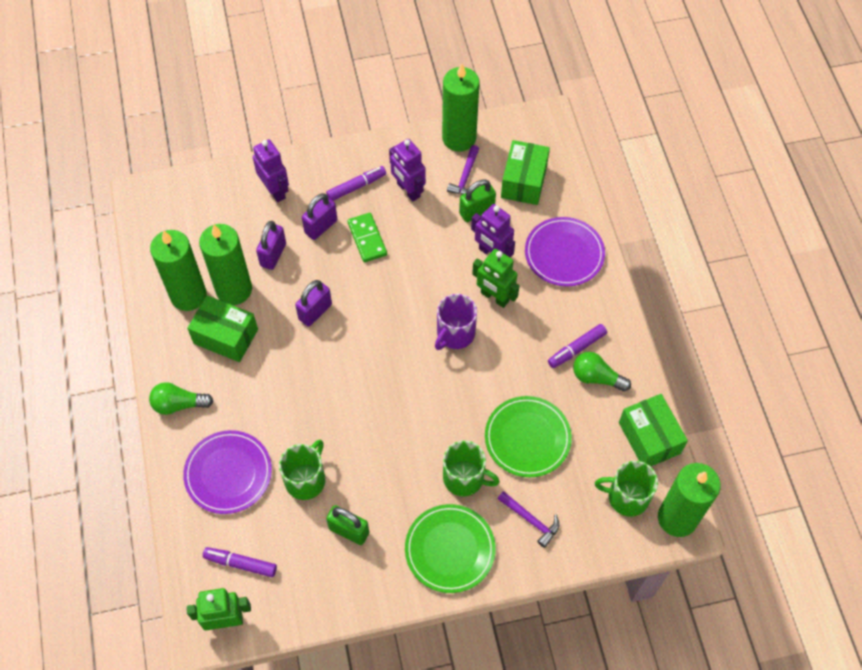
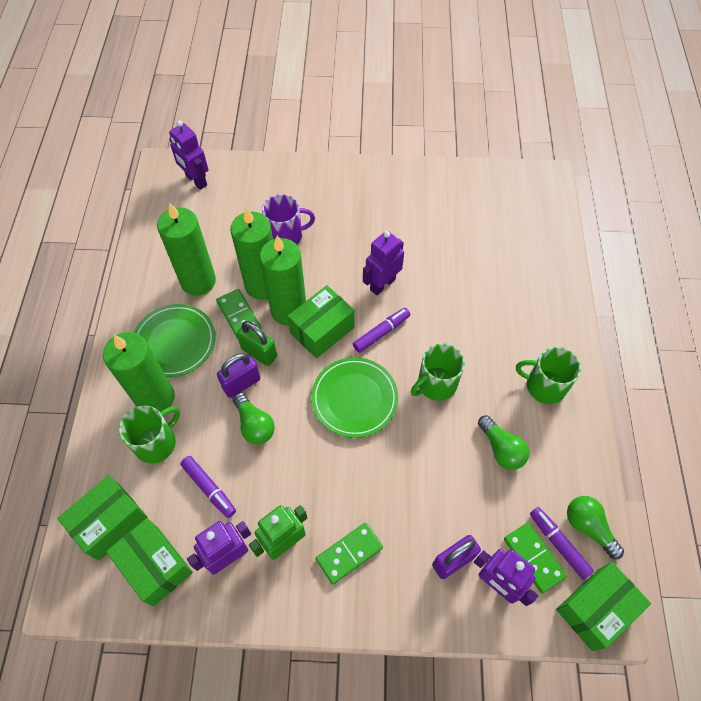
green box: 3 -> 4
green domino: 1 -> 3
green light bulb: 2 -> 3
green padlock: 2 -> 1
green robot: 2 -> 1
purple hammer: 2 -> 0
purple padlock: 3 -> 2
purple plate: 2 -> 0
purple robot: 3 -> 4

